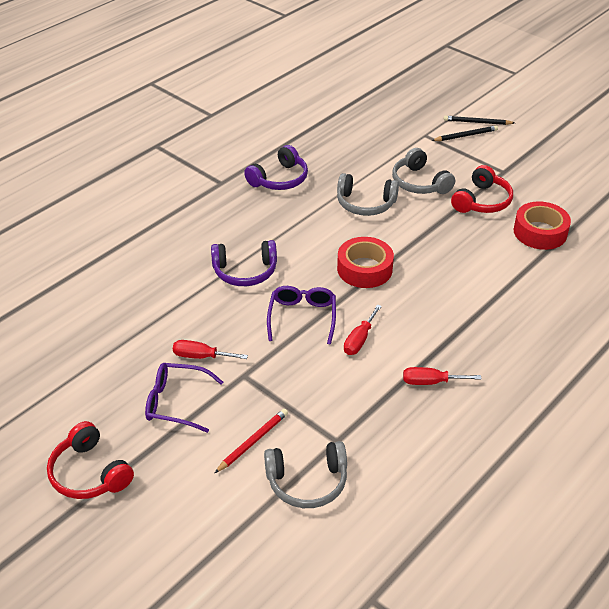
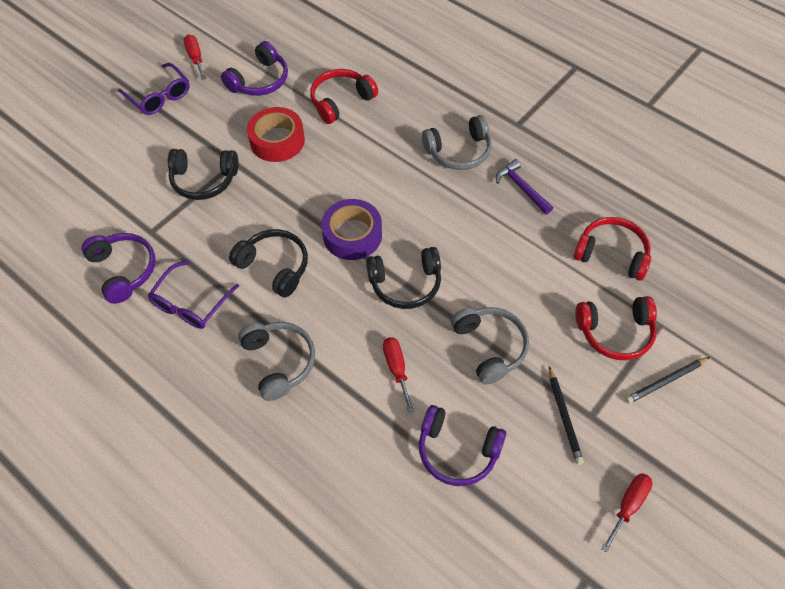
black headphones: 0 -> 3
purple hammer: 0 -> 1
purple headphones: 2 -> 3
purple tape: 0 -> 1
red headphones: 2 -> 3
red pencil: 1 -> 0
red tape: 2 -> 1

